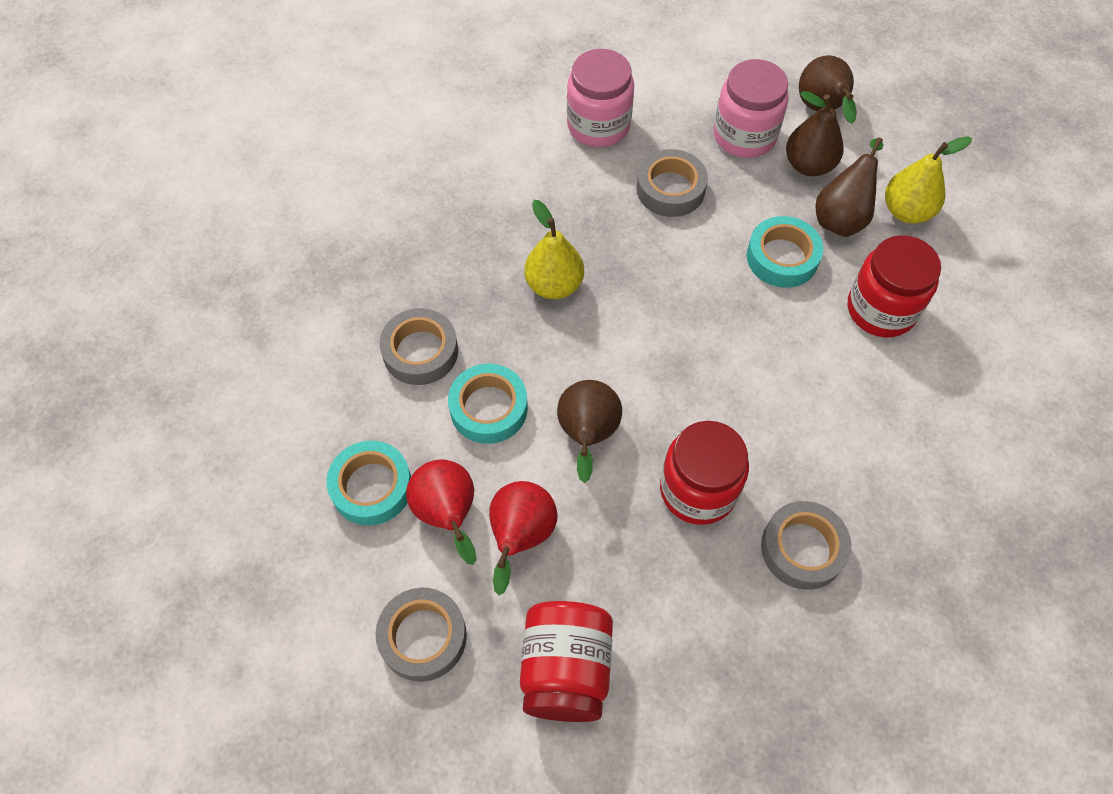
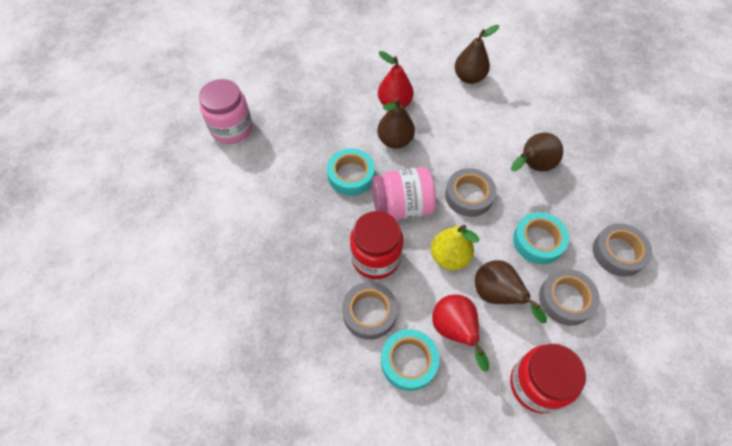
red jar: 3 -> 2
yellow pear: 2 -> 1

